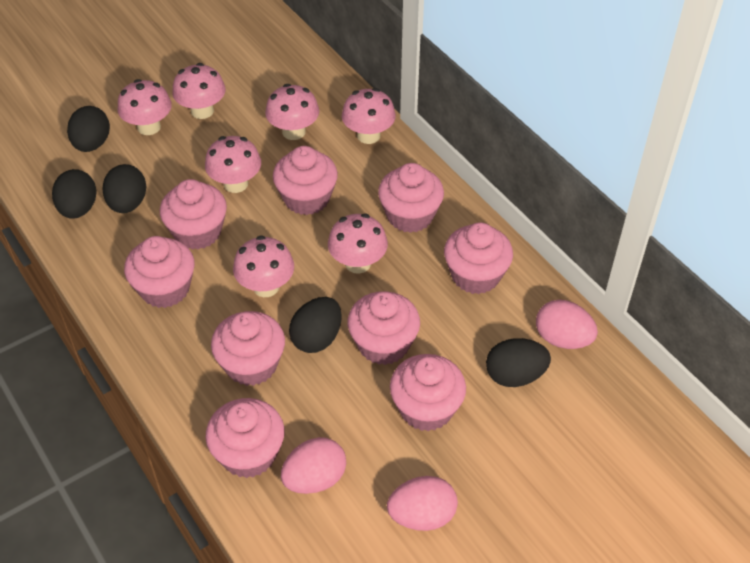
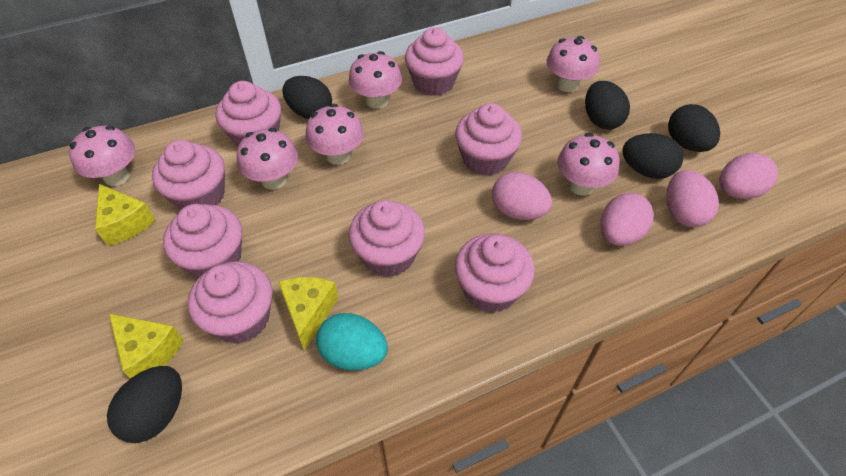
pink cupcake: 9 -> 8
pink egg: 3 -> 4
pink mushroom: 7 -> 6
turquoise egg: 0 -> 1
yellow cheese: 0 -> 3

